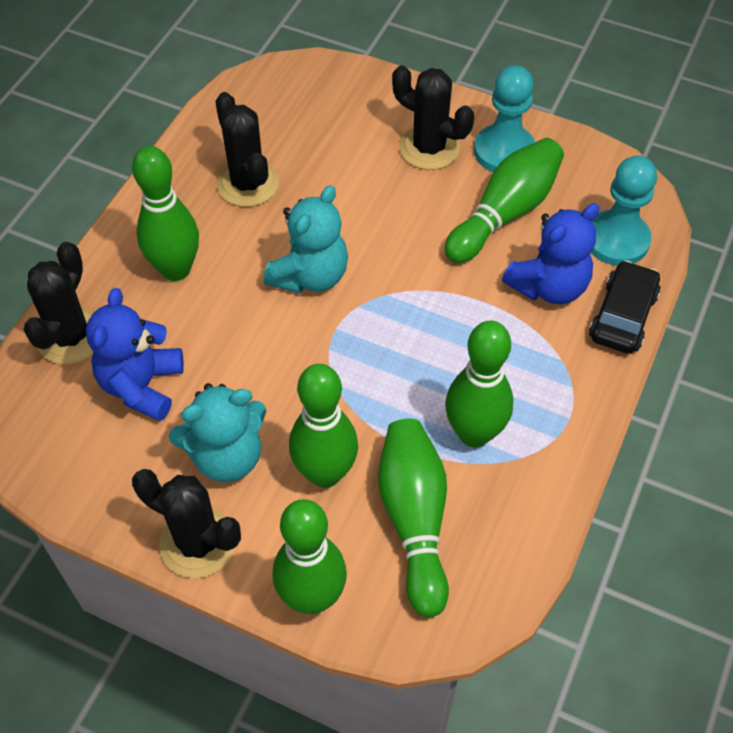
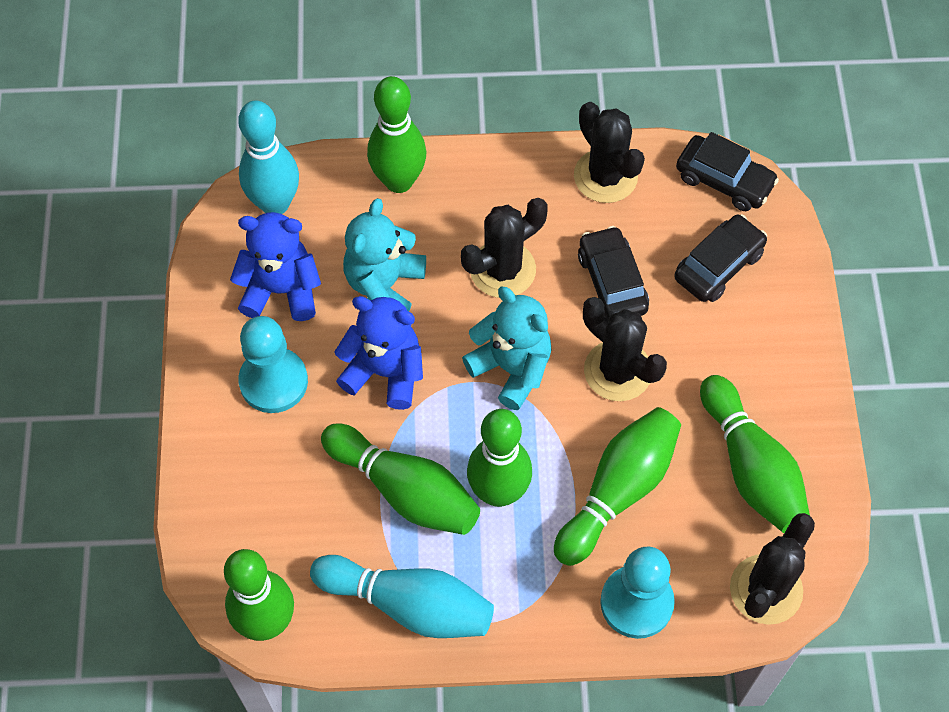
black car: 1 -> 3
turquoise bowling pin: 0 -> 2

